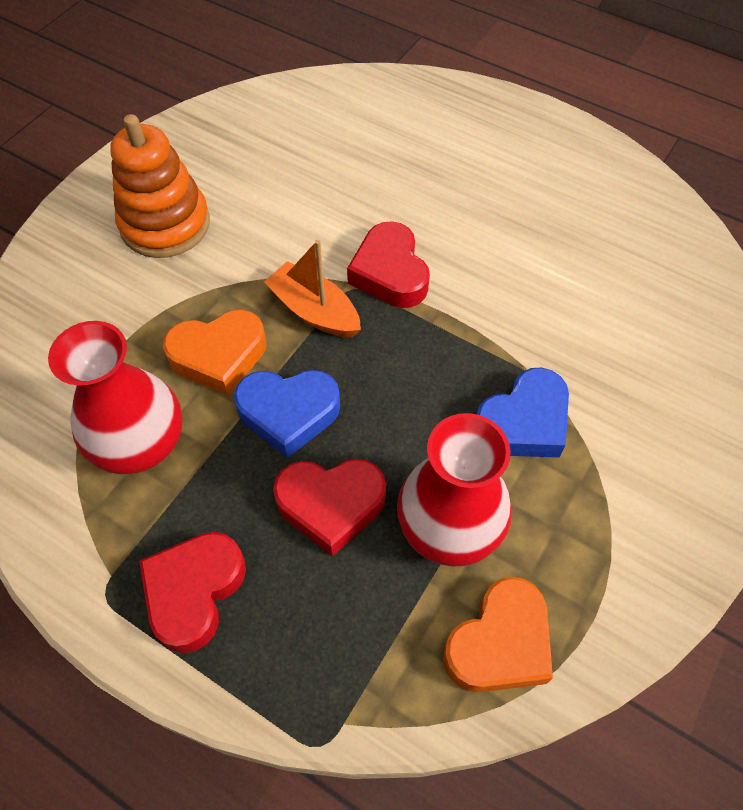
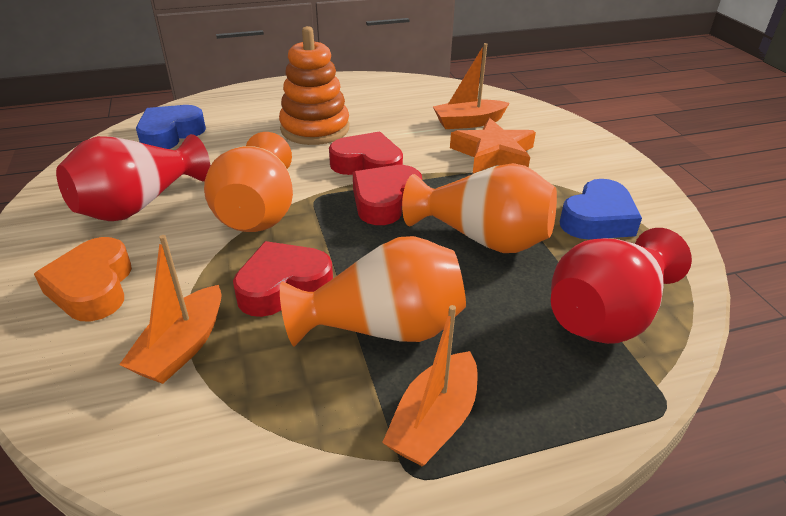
orange boat: 1 -> 3
orange heart: 2 -> 1
orange star: 0 -> 1
orange vase: 0 -> 3

